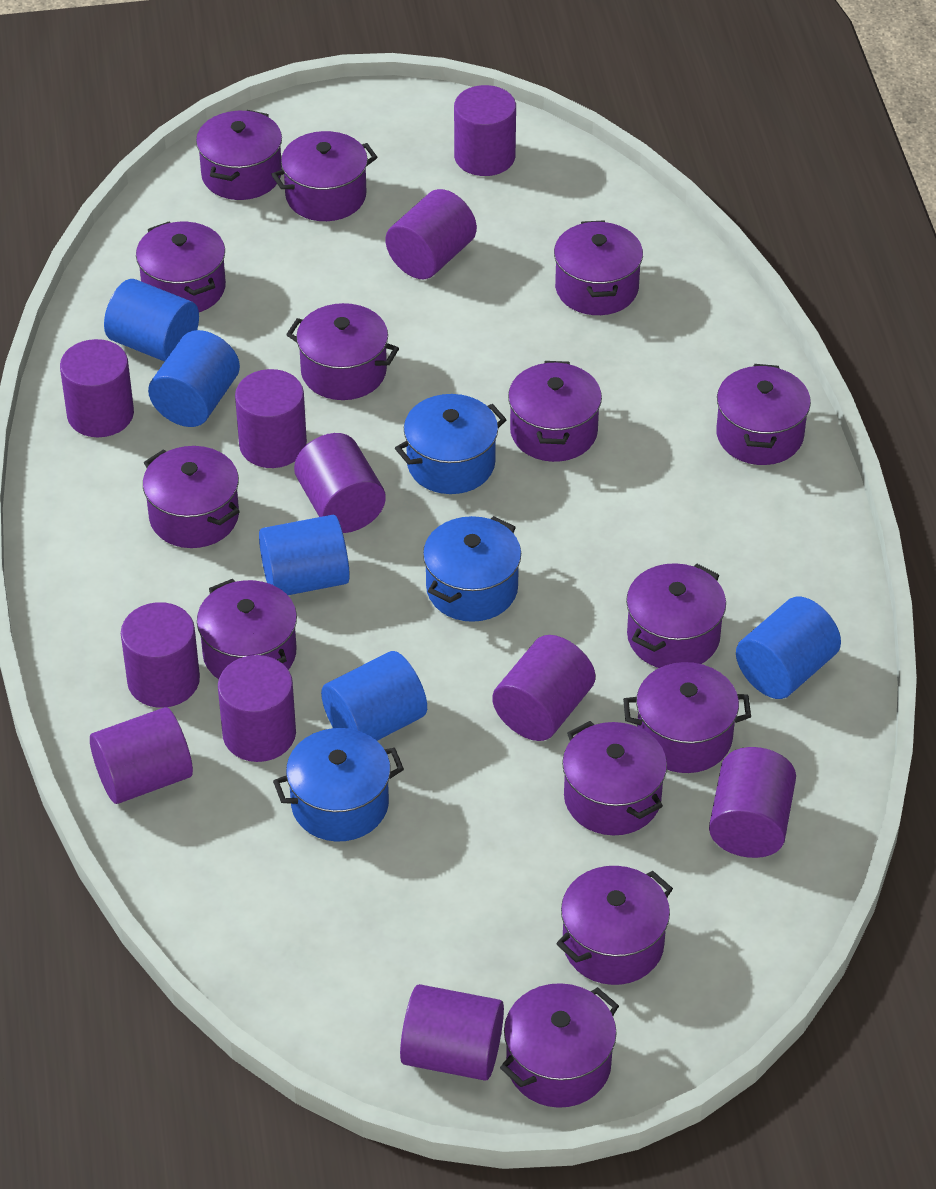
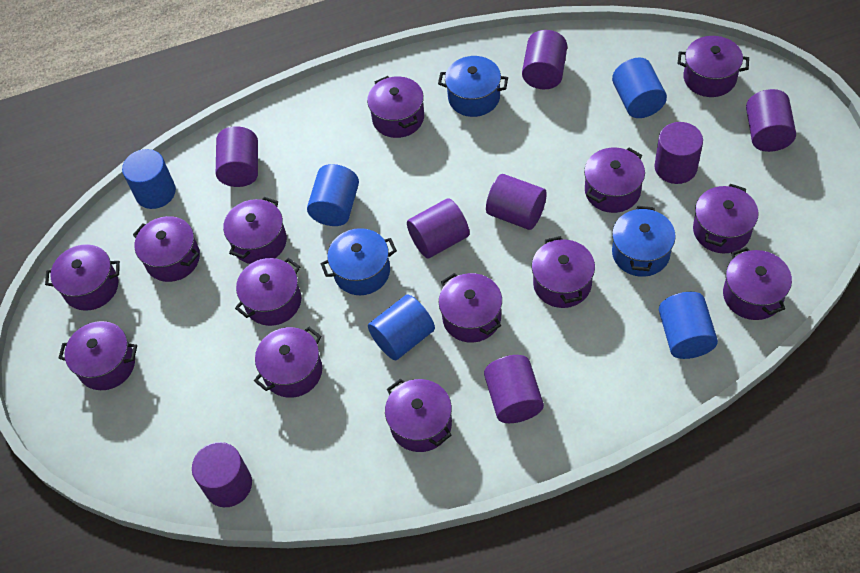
purple cylinder: 11 -> 8

